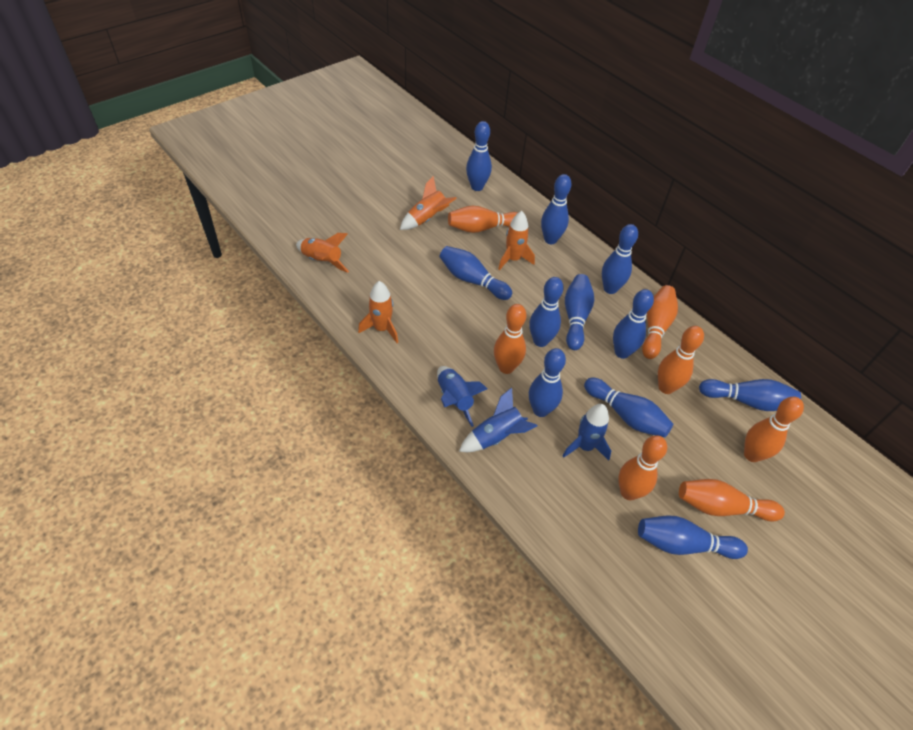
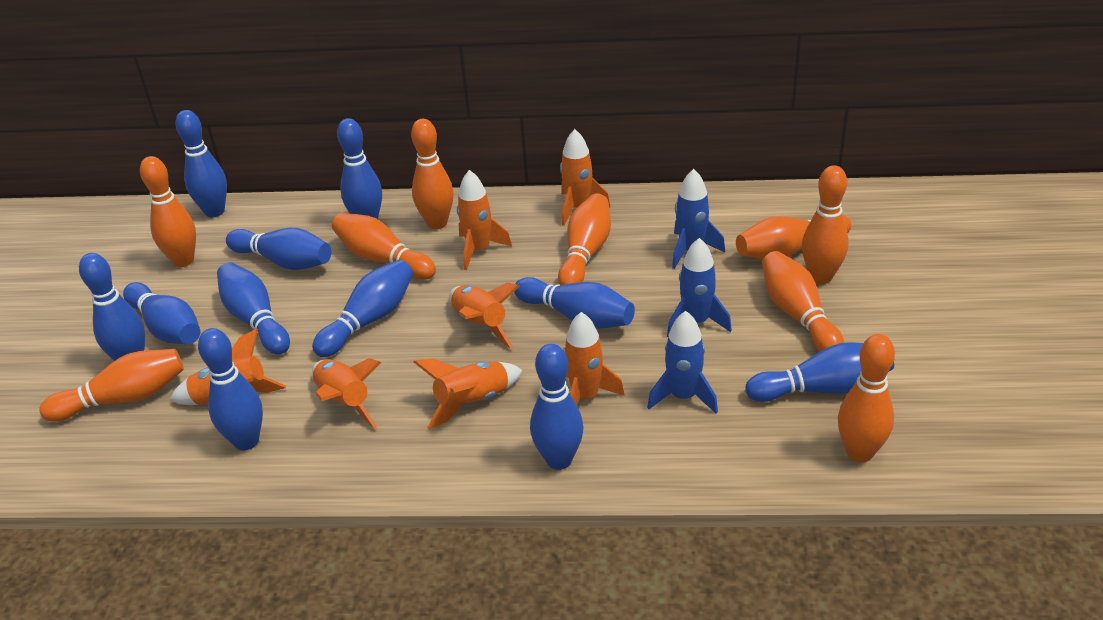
orange bowling pin: 7 -> 9
orange rocket: 4 -> 7

